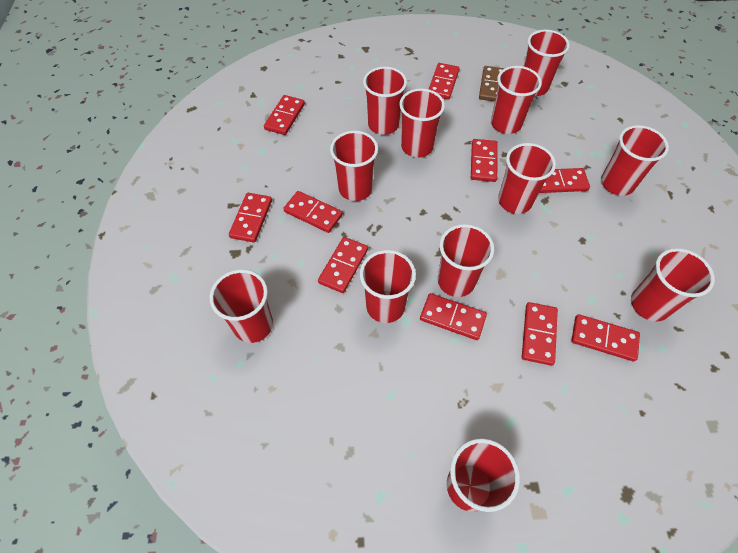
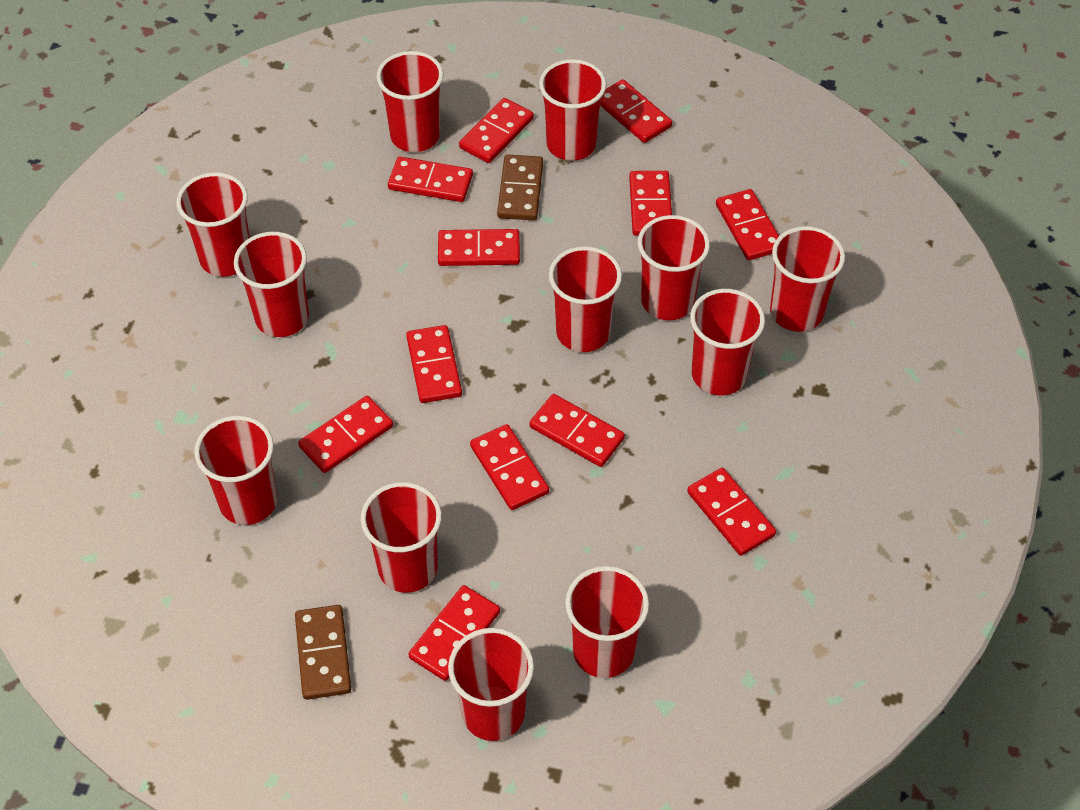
brown domino: 1 -> 2
red domino: 10 -> 12

